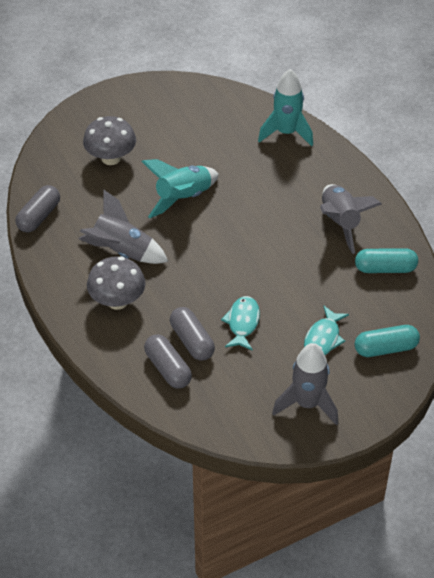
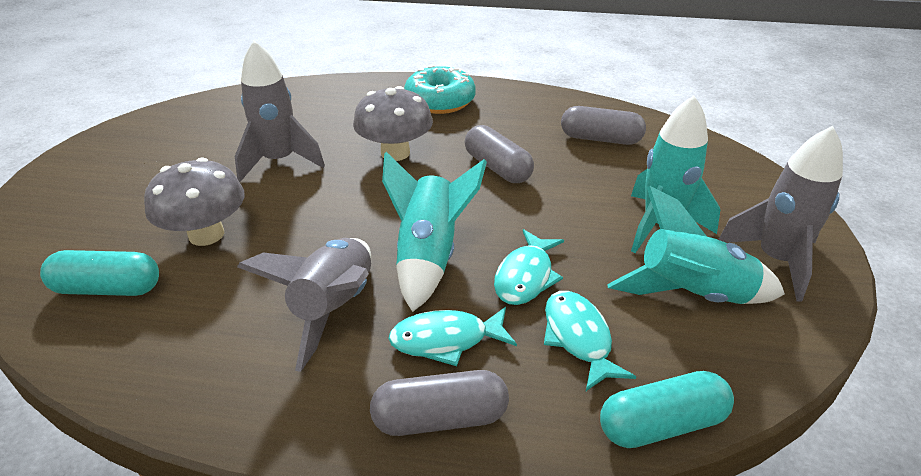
turquoise donut: 0 -> 1
turquoise fish: 2 -> 3
turquoise rocket: 2 -> 3

